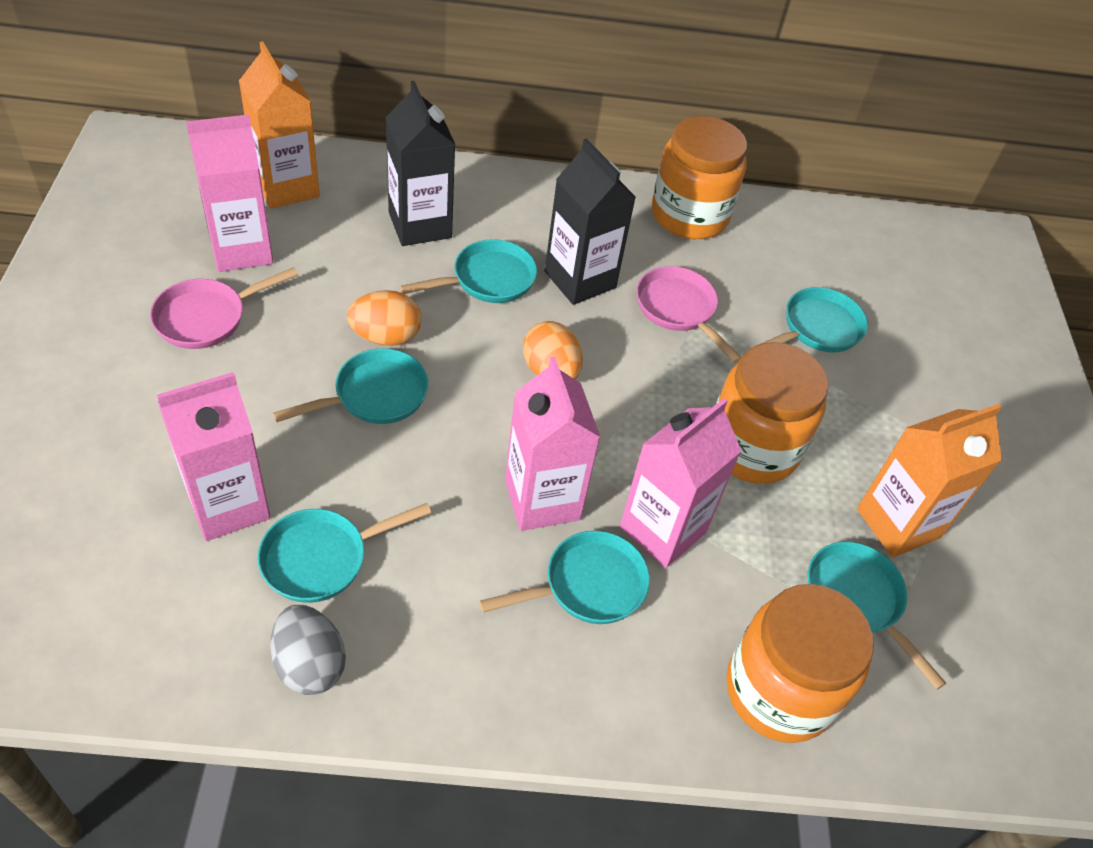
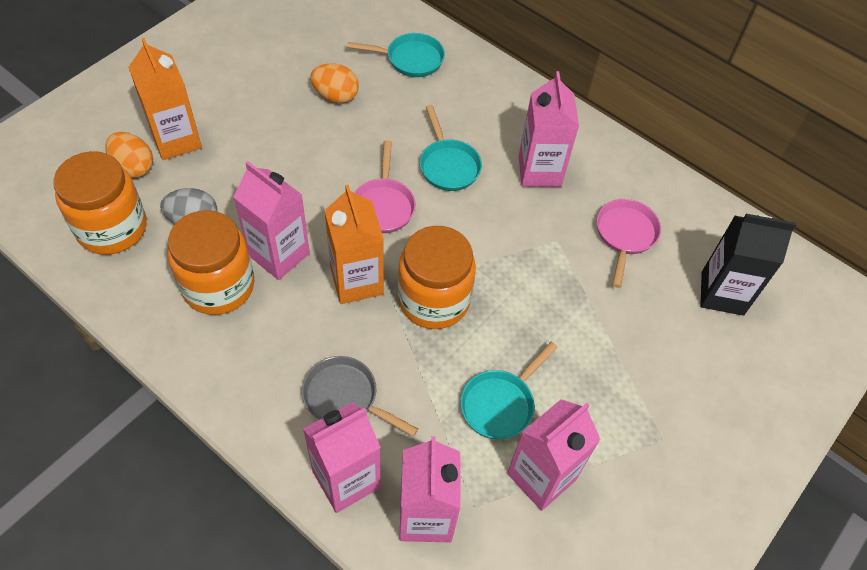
black carton: 2 -> 1
grey pan: 0 -> 1
pink carton: 4 -> 5
turquoise pan: 6 -> 3

